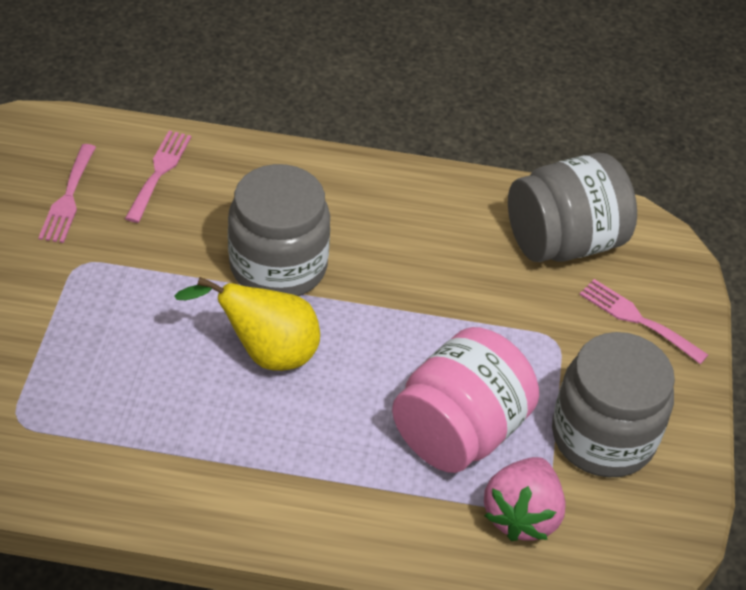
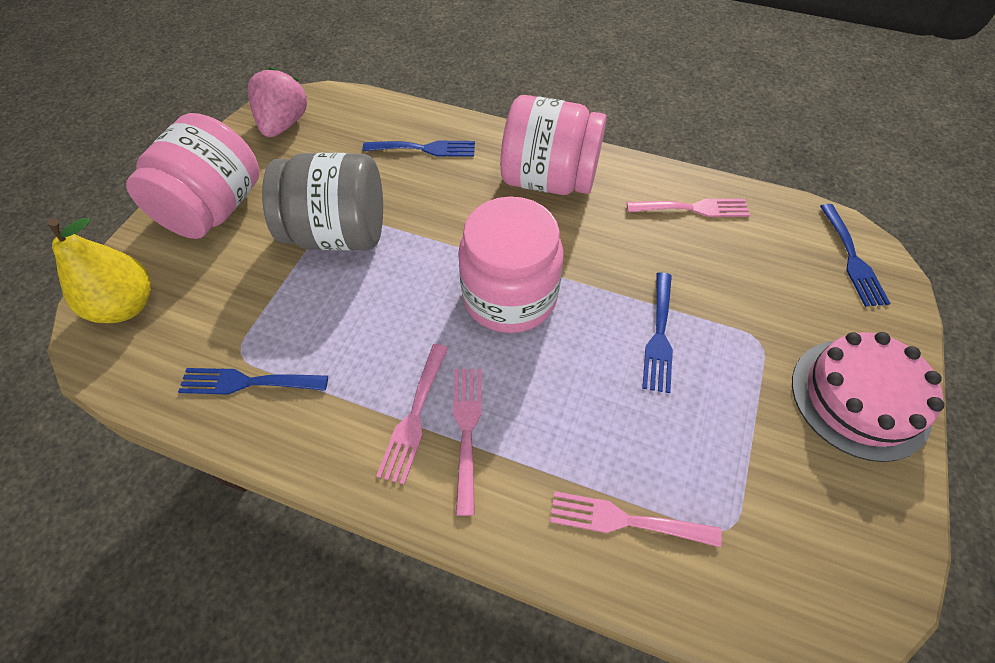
blue fork: 0 -> 4
grey jar: 3 -> 1
pink cake: 0 -> 1
pink fork: 3 -> 4
pink jar: 1 -> 3

